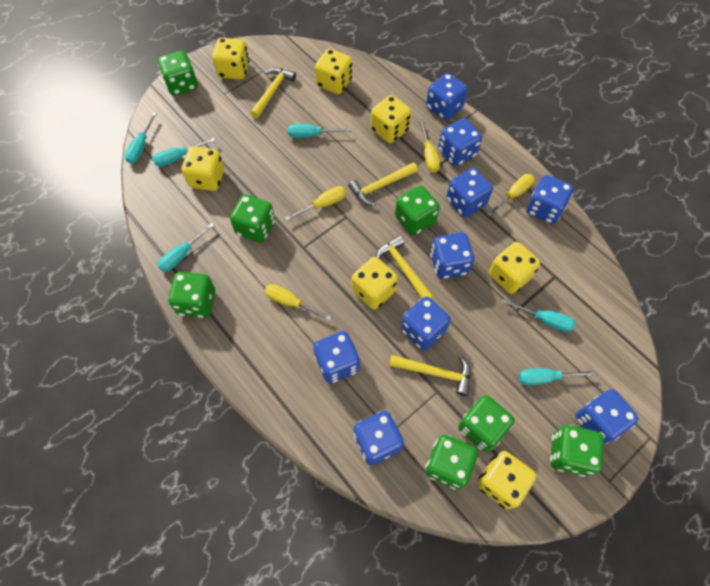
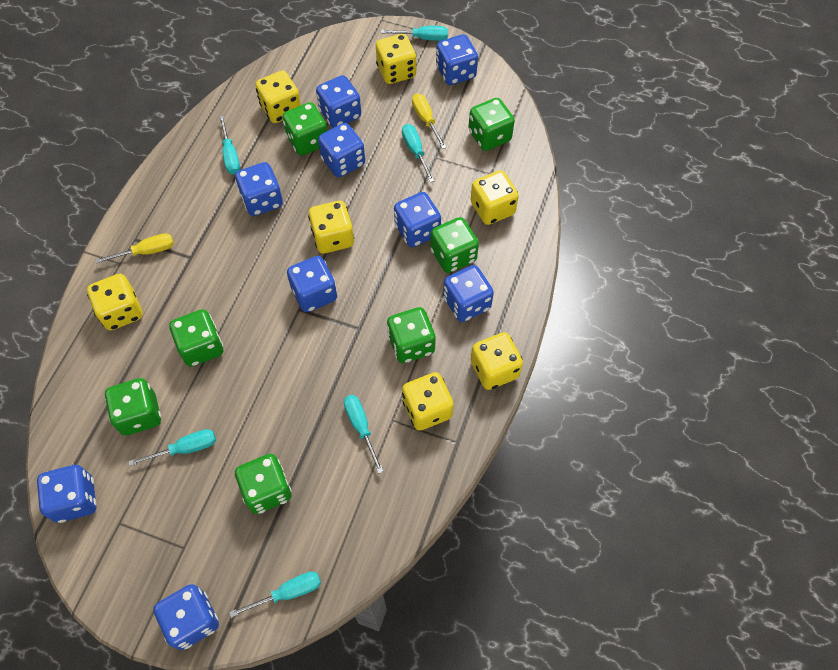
yellow hammer: 4 -> 0
yellow screwdriver: 4 -> 2

